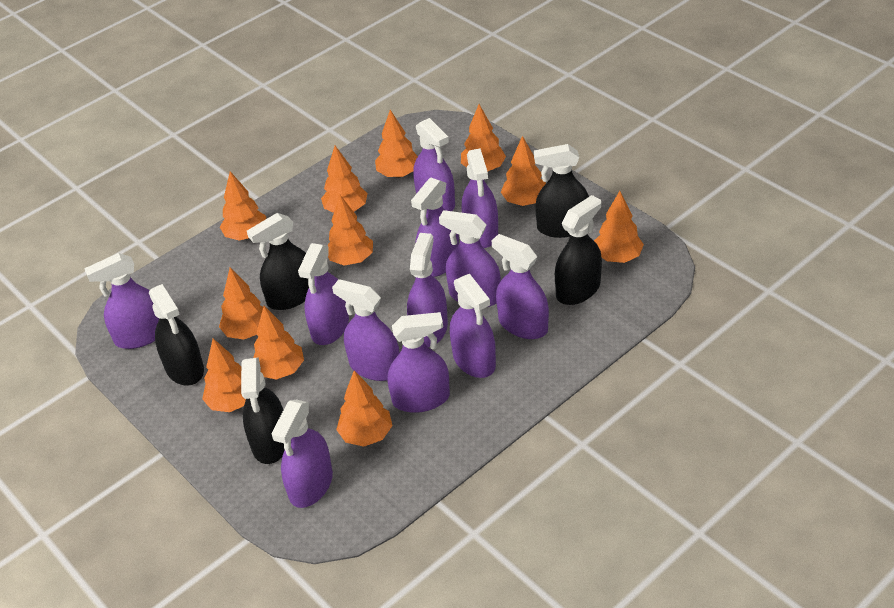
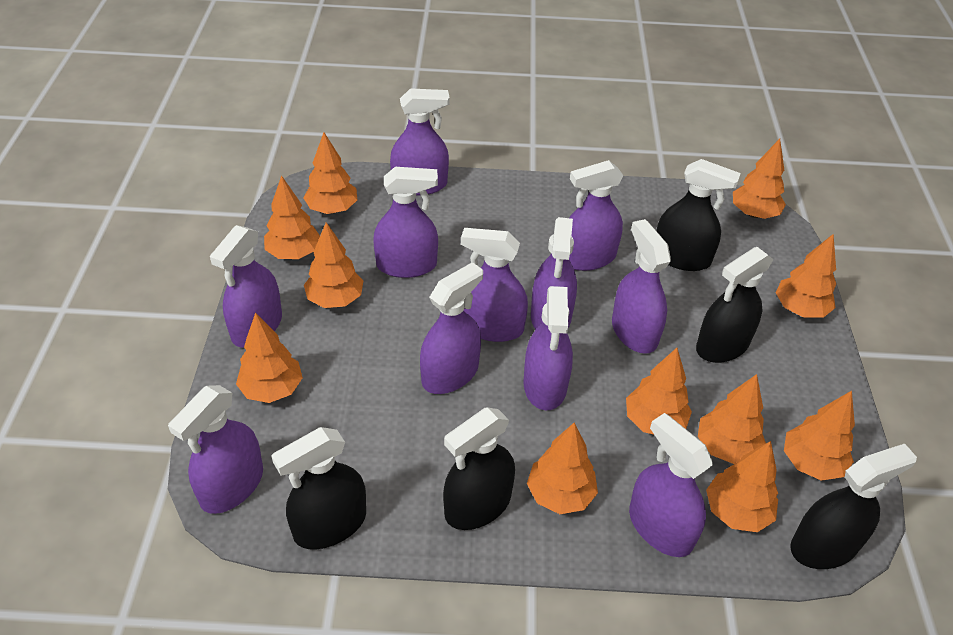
purple spray bottle: 12 -> 11

